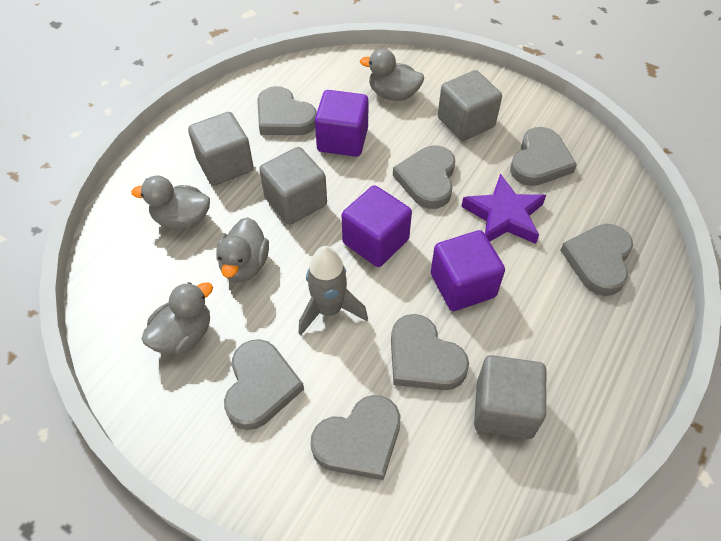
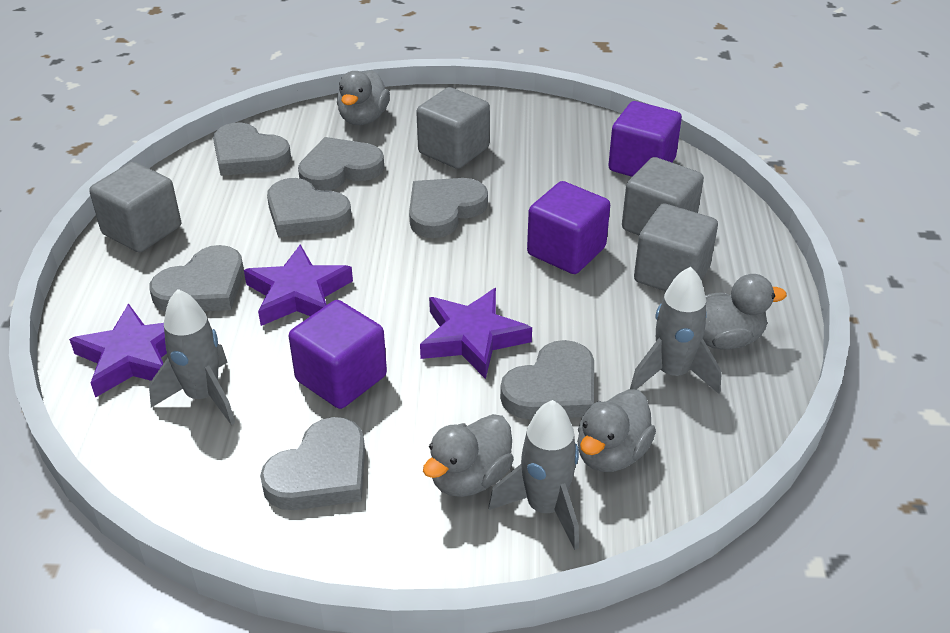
grey rocket: 1 -> 3
purple star: 1 -> 3

